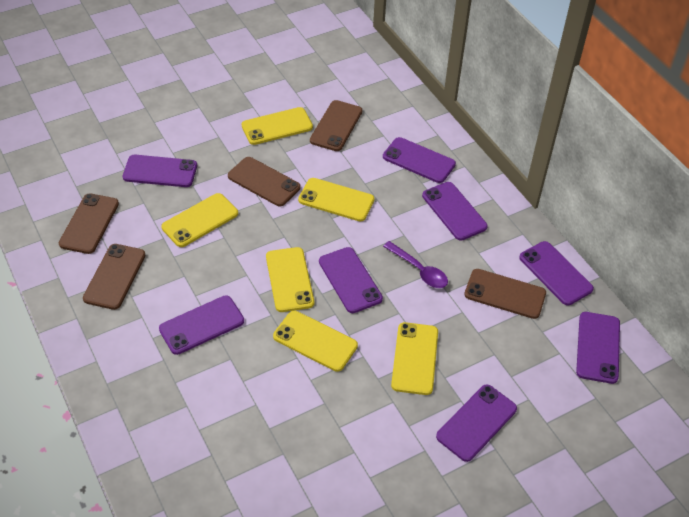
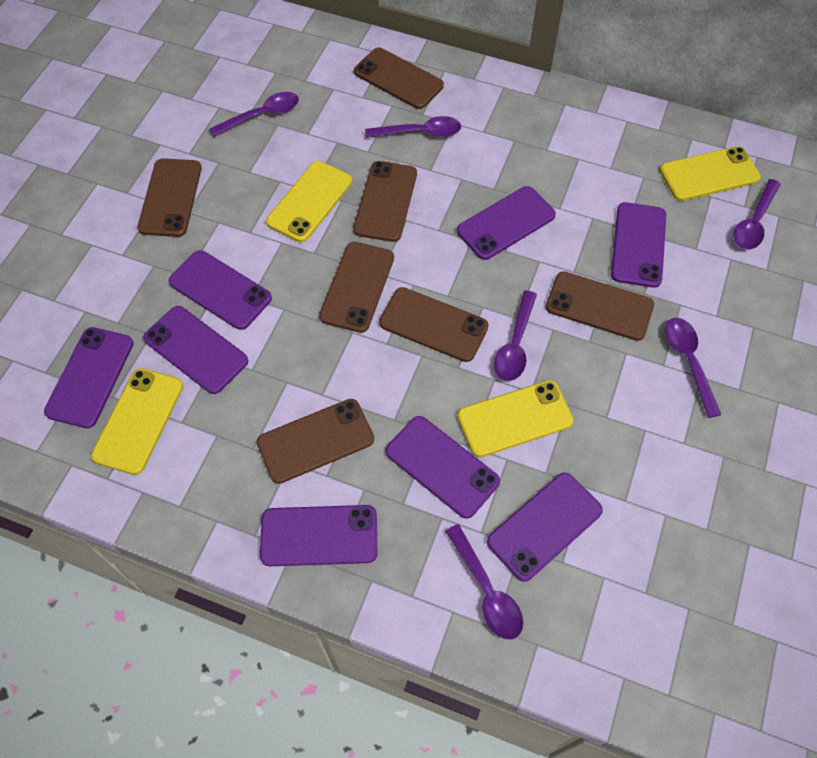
brown phone: 5 -> 7
purple spoon: 1 -> 6
yellow phone: 6 -> 4

